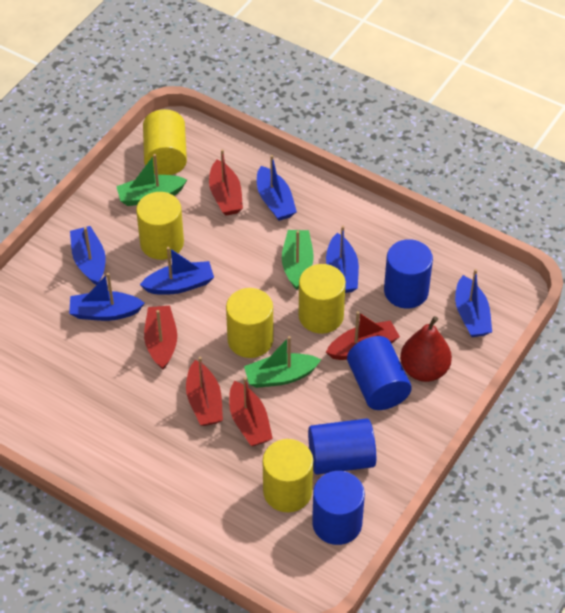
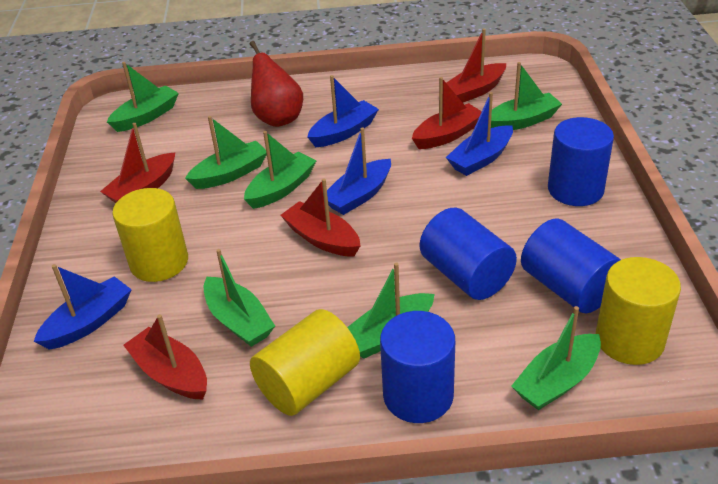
blue boat: 6 -> 4
green boat: 3 -> 7
yellow cylinder: 5 -> 3

